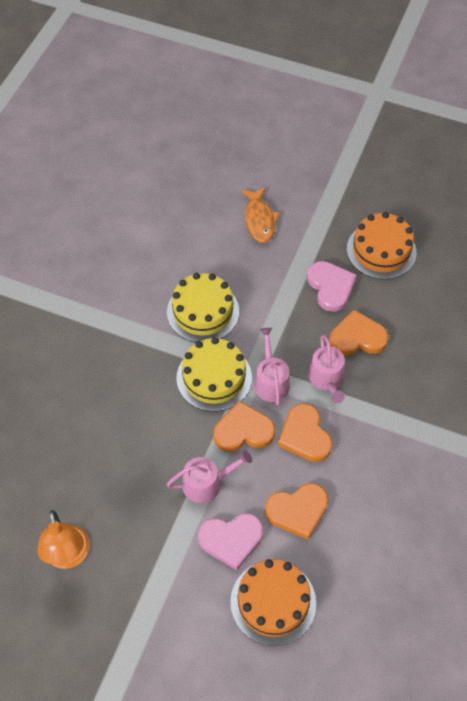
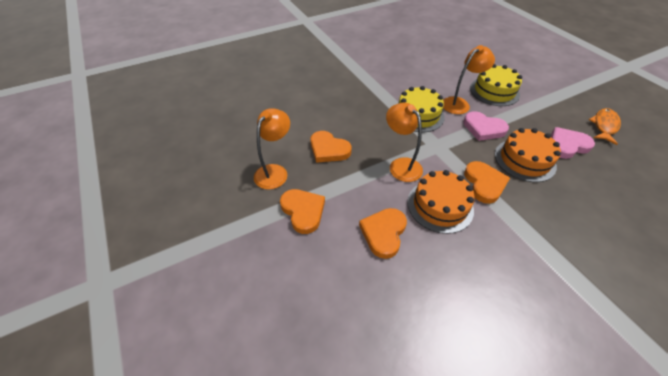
orange lamp: 1 -> 3
pink watering can: 3 -> 0

